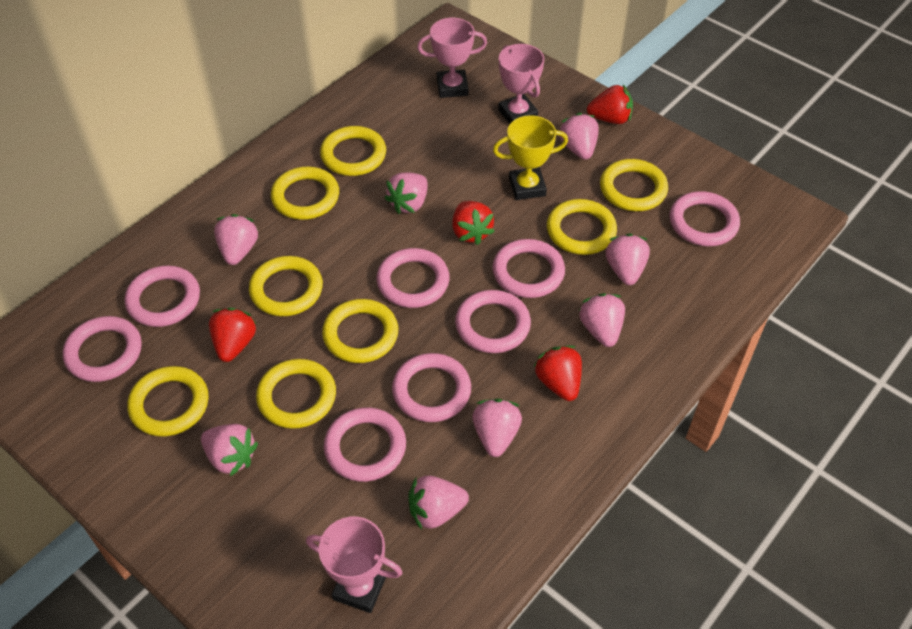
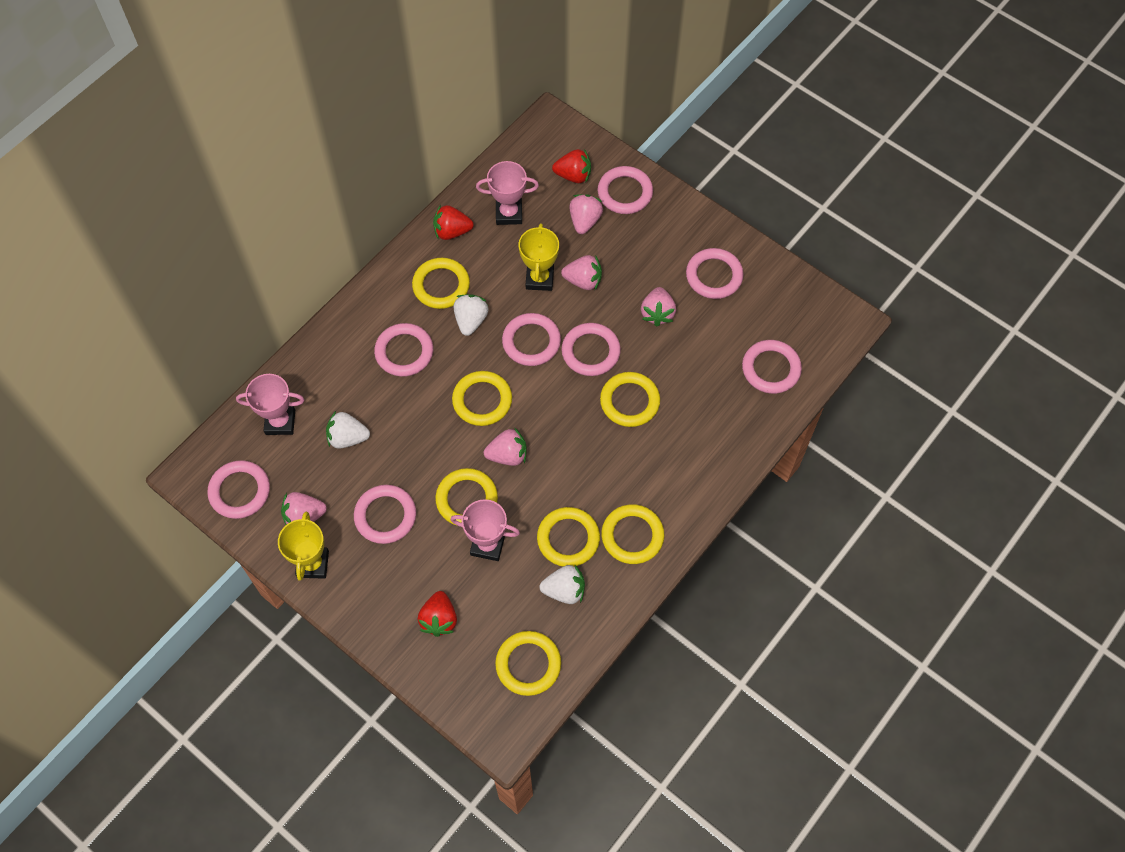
pink strawberry: 8 -> 5
red strawberry: 4 -> 3
white strawberry: 0 -> 3
yellow ring: 8 -> 7
yellow trophy: 1 -> 2

